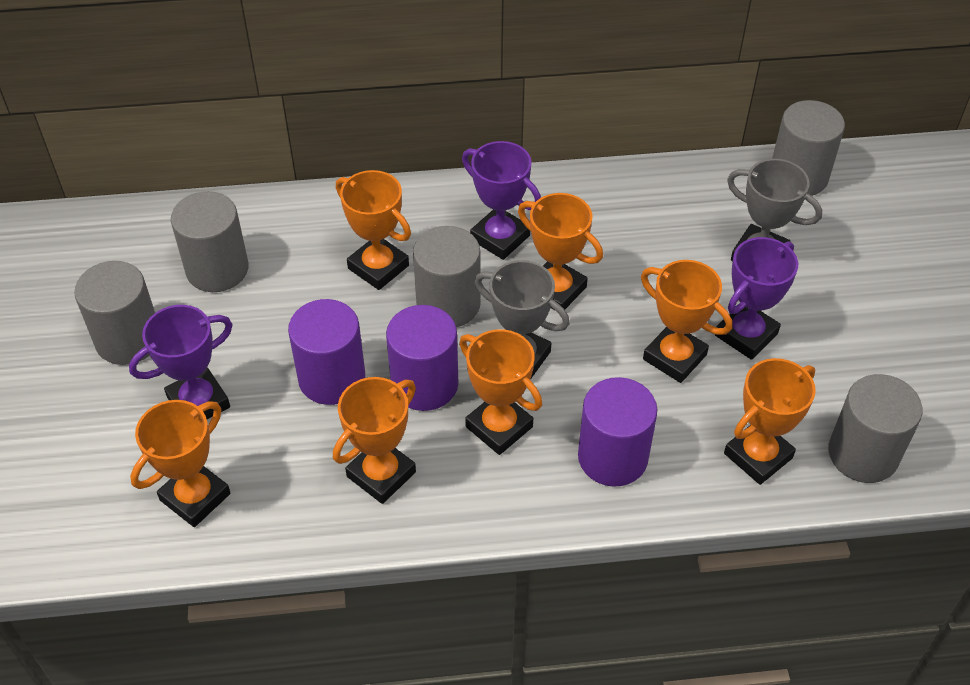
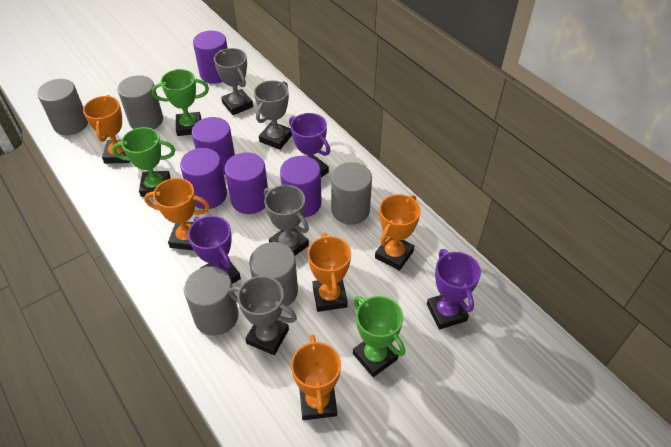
green trophy: 0 -> 3
grey trophy: 2 -> 4
orange trophy: 7 -> 5
purple cylinder: 3 -> 5

